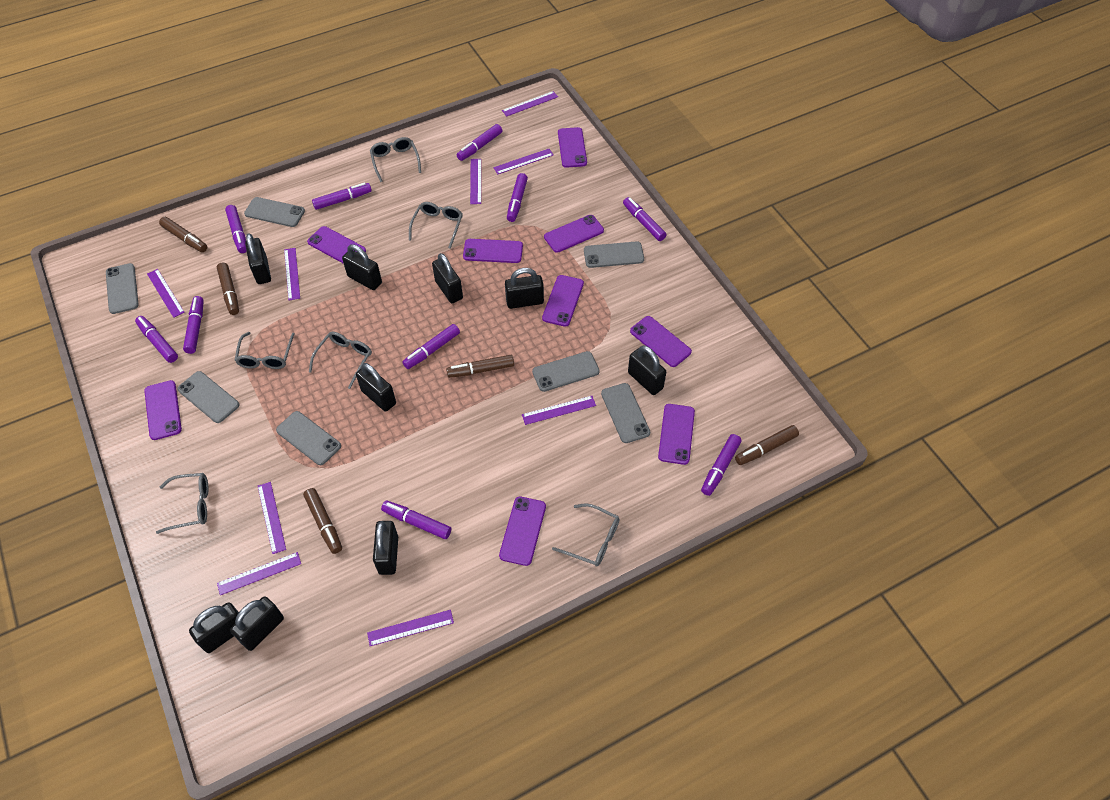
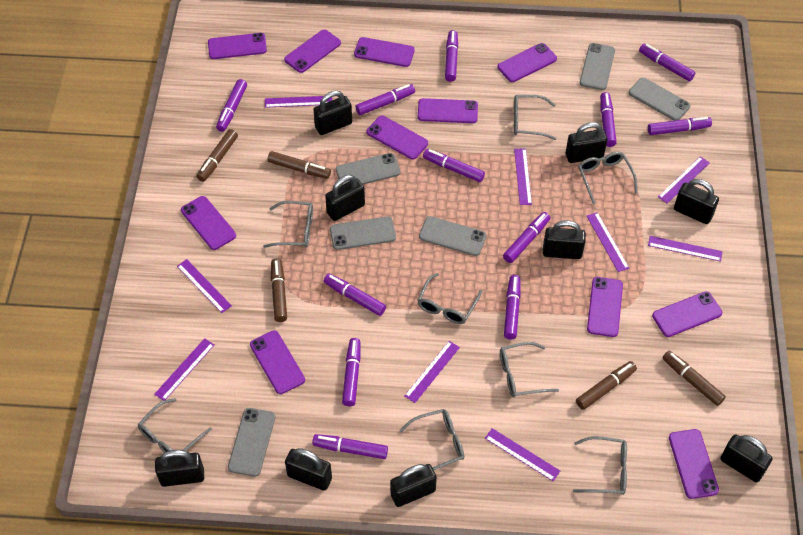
grey glasses: 6 -> 8
grey phone: 7 -> 6
purple marker: 10 -> 12
purple phone: 9 -> 11

